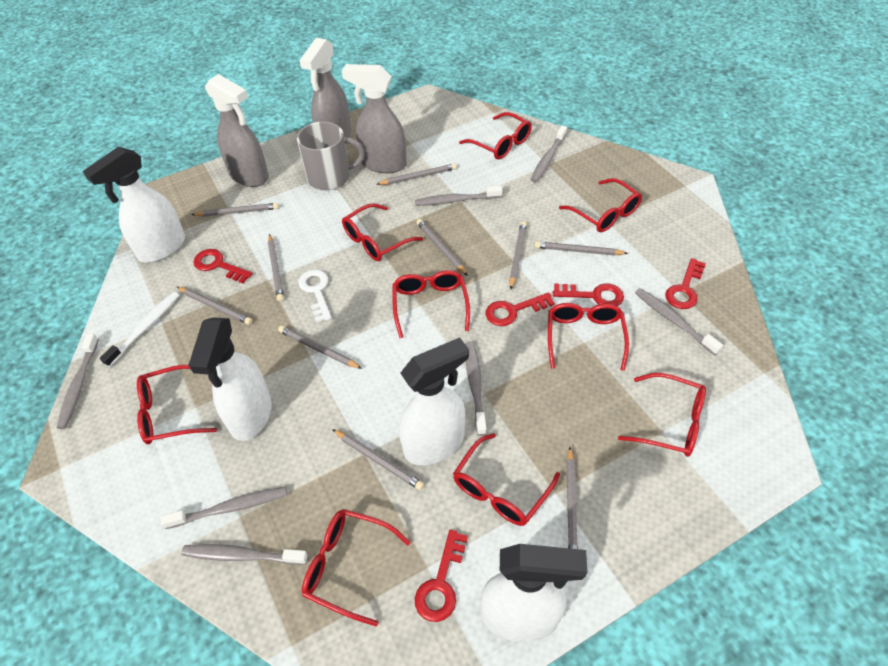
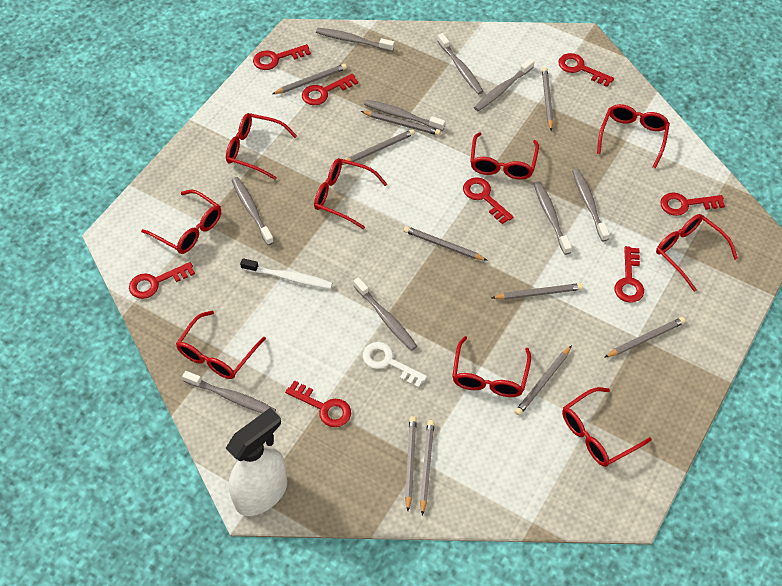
grey mug: 1 -> 0
grey spray bottle: 3 -> 0
grey toothbrush: 7 -> 9
red key: 5 -> 8
white spray bottle: 4 -> 1

